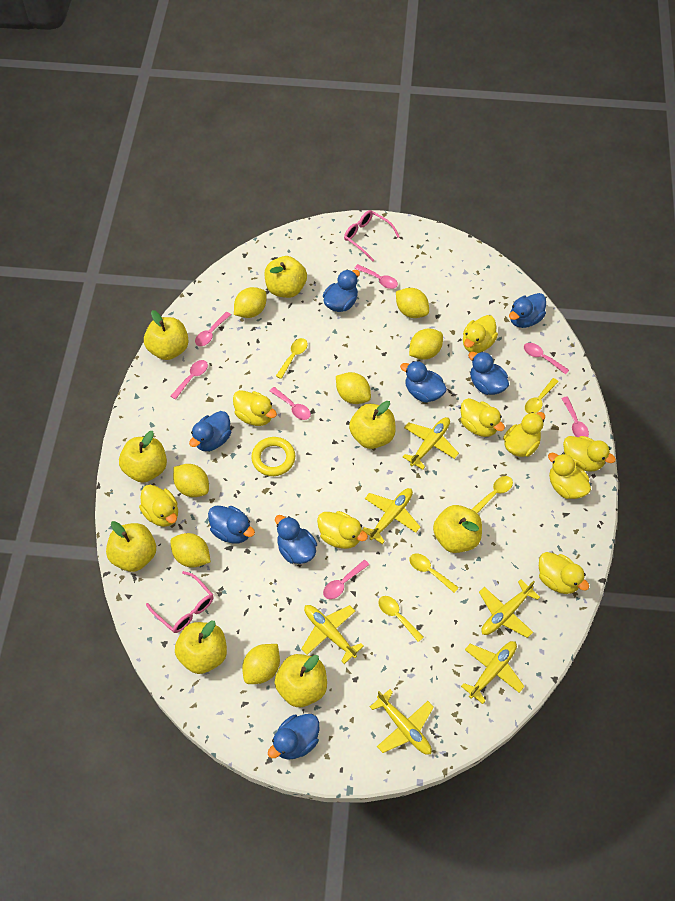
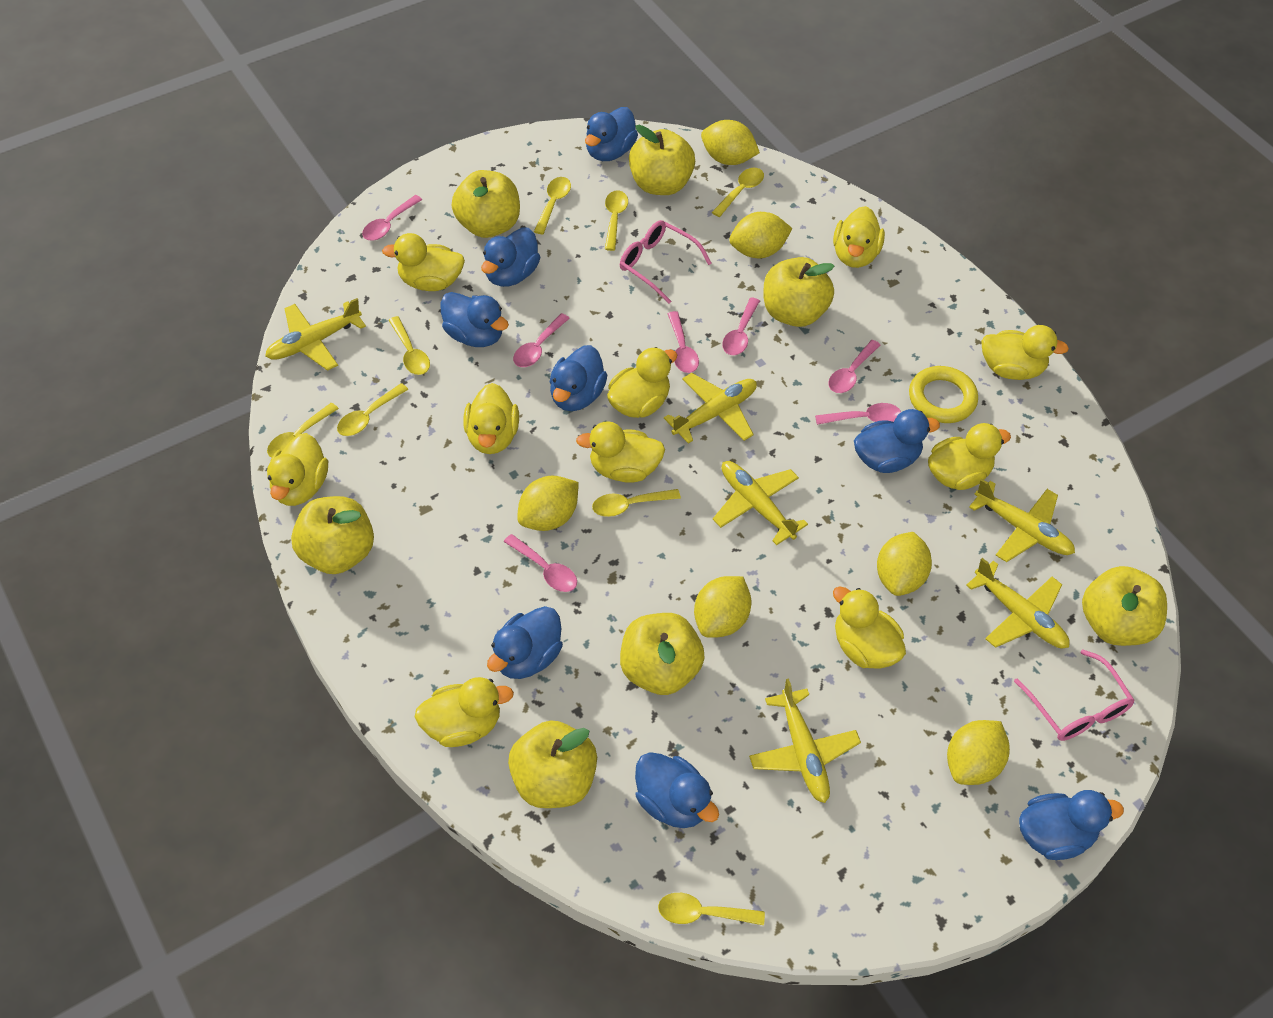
yellow apple: 8 -> 7
yellow duck: 9 -> 10
yellow lemon: 7 -> 6
yellow spoon: 5 -> 8

